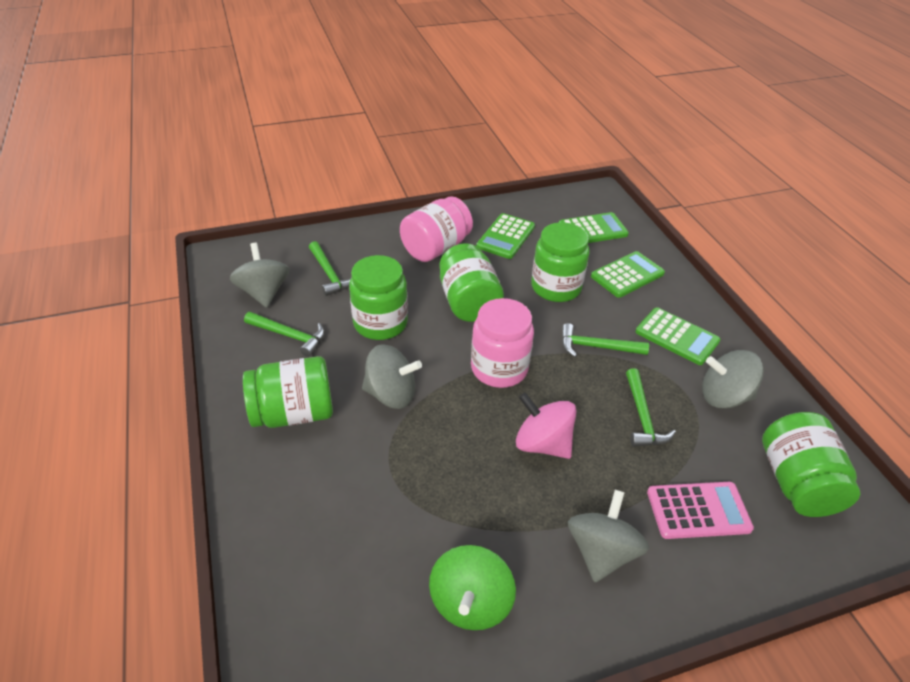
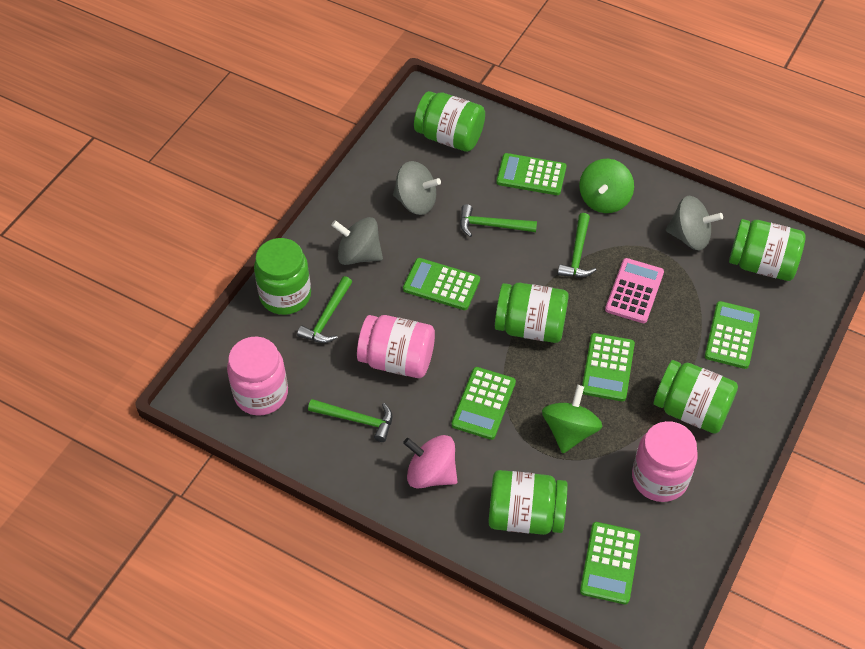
green calculator: 4 -> 6
green jar: 5 -> 6
green spinning top: 1 -> 2
grey spinning top: 4 -> 3
pink jar: 2 -> 3

